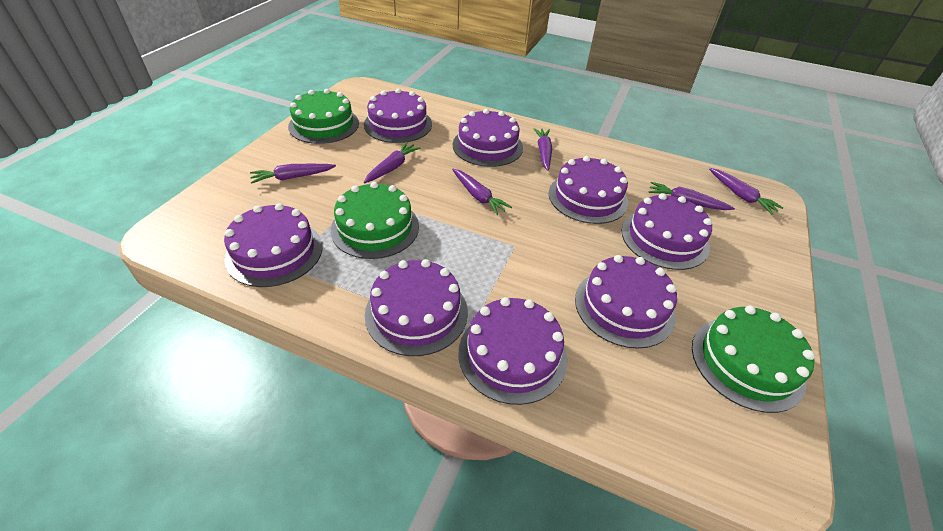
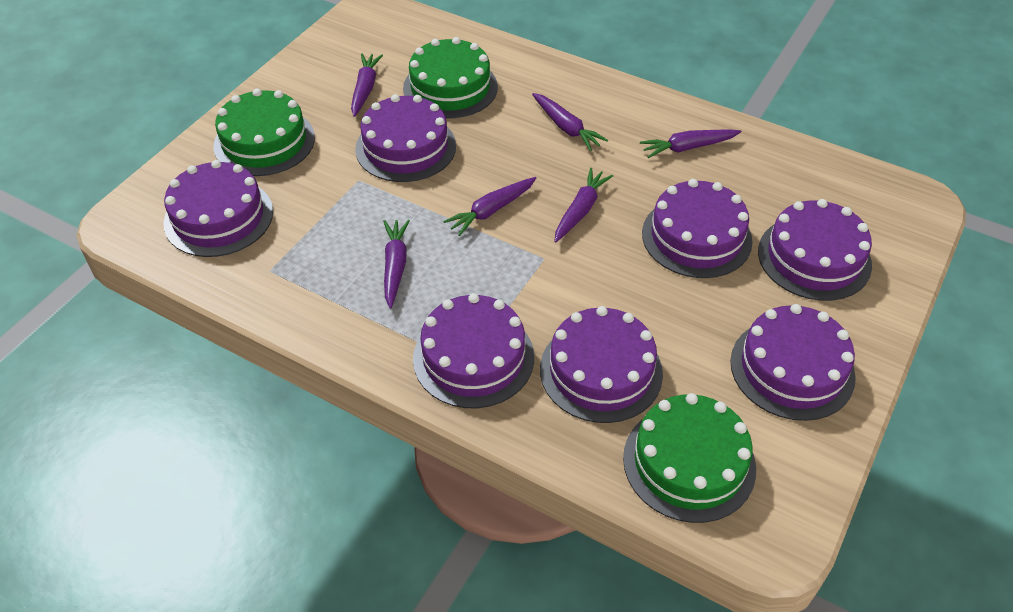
purple cake: 8 -> 7

